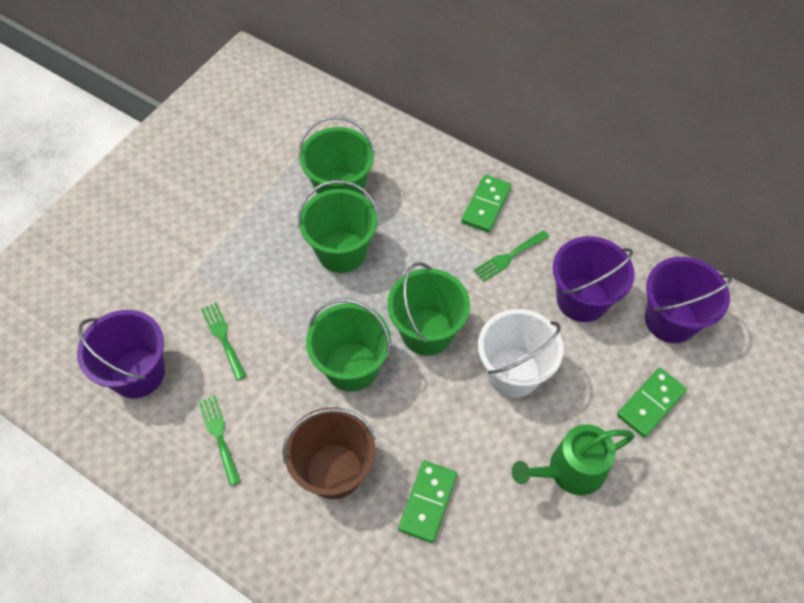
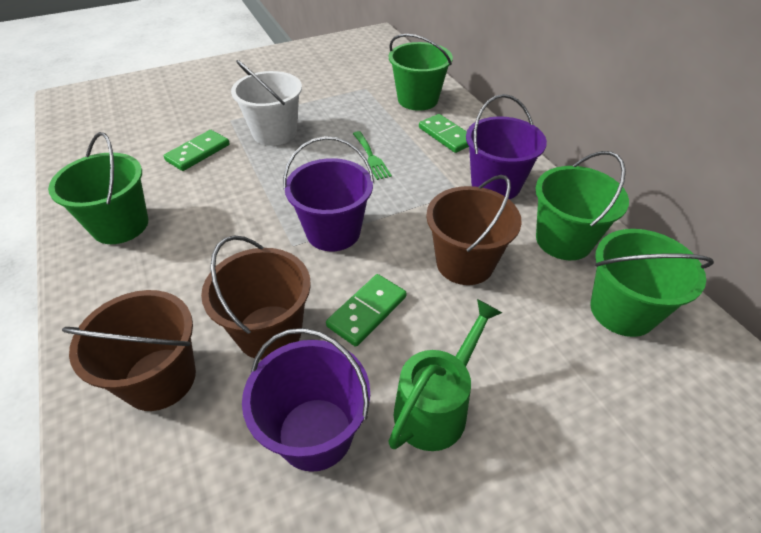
brown bucket: 1 -> 3
green fork: 3 -> 1

